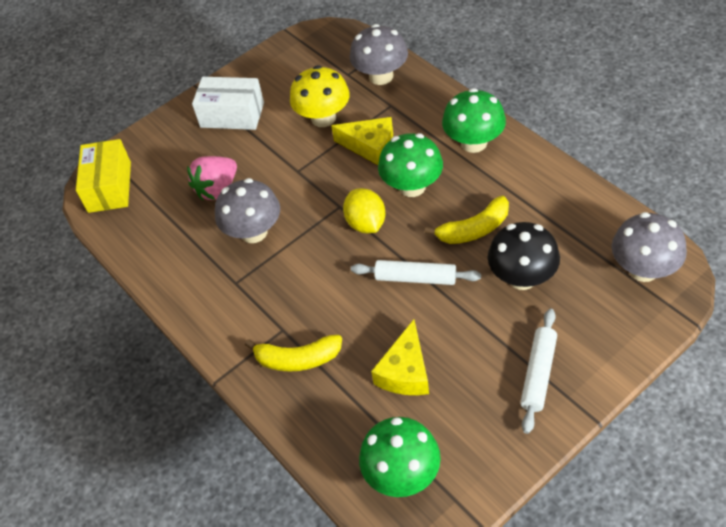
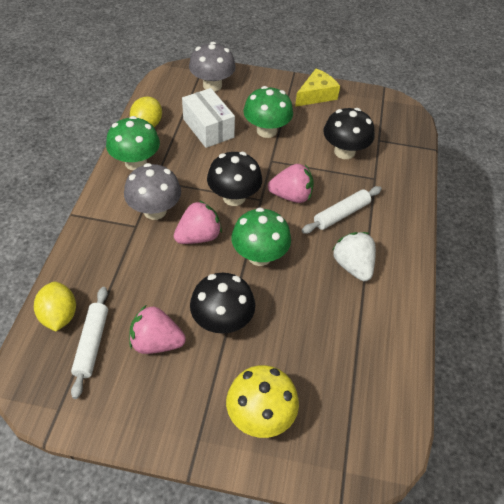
black mushroom: 1 -> 3
grey mushroom: 3 -> 2
pink strawberry: 1 -> 3
white strawberry: 0 -> 1
yellow banana: 2 -> 0
yellow box: 1 -> 0
yellow cheese: 2 -> 1
yellow lemon: 1 -> 2

